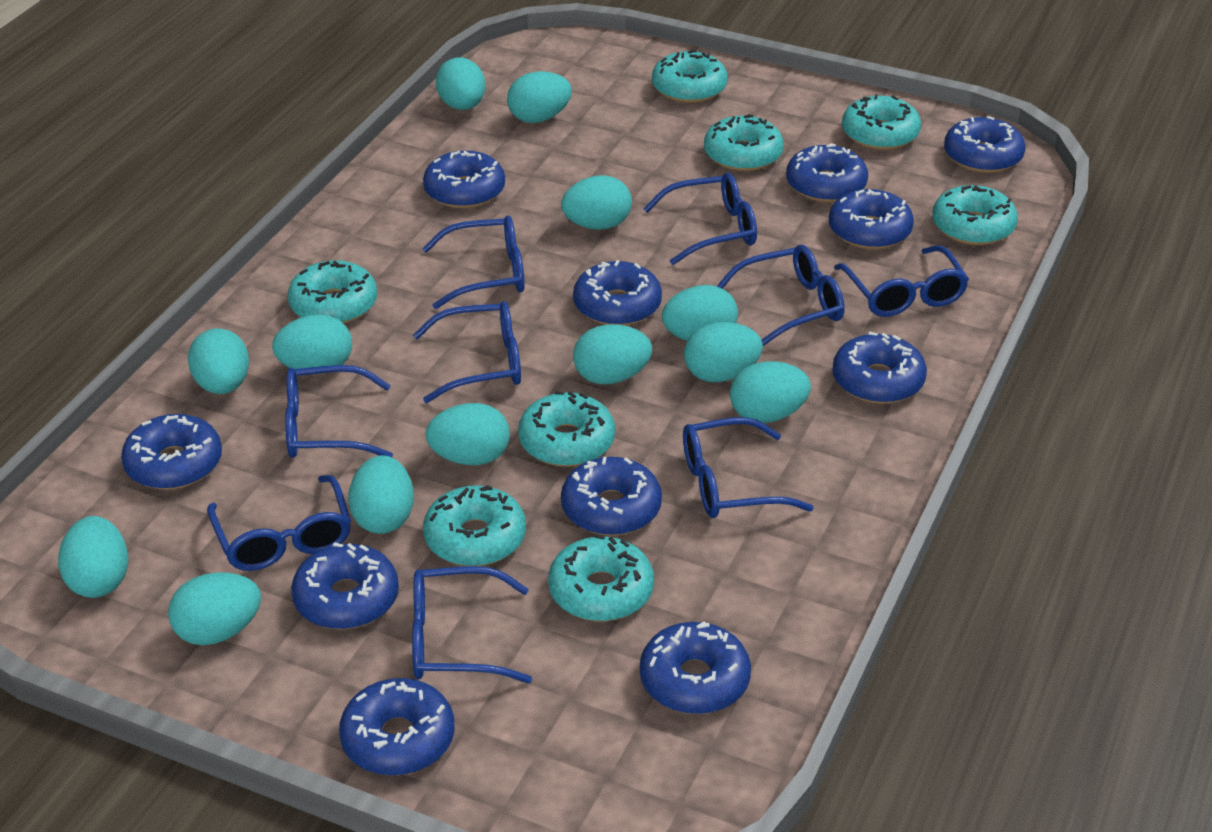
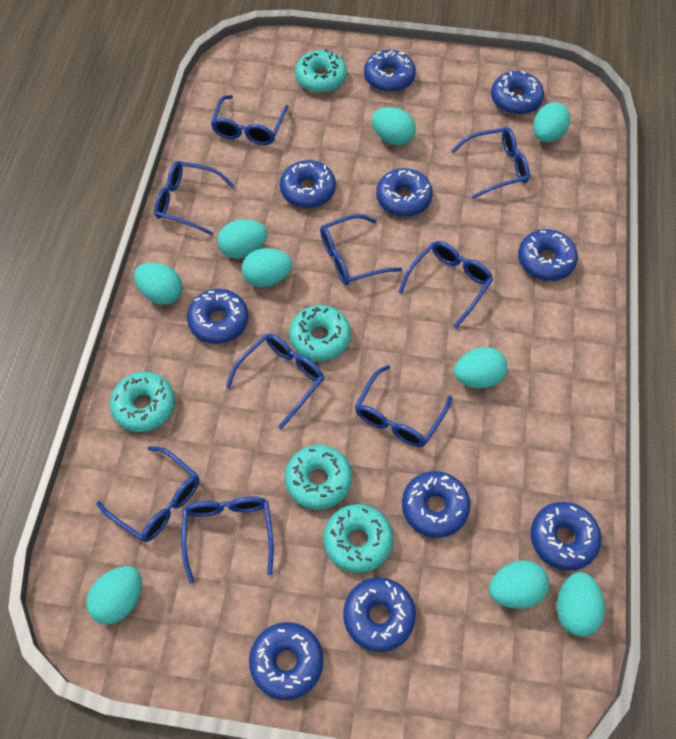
blue donut: 11 -> 10
turquoise donut: 8 -> 5
turquoise egg: 13 -> 9

